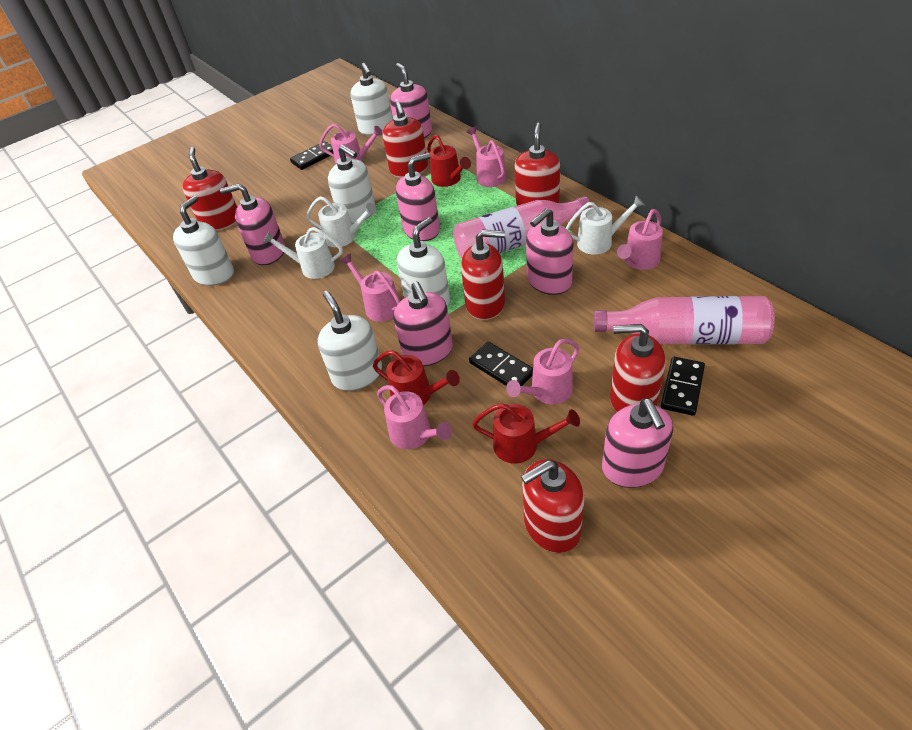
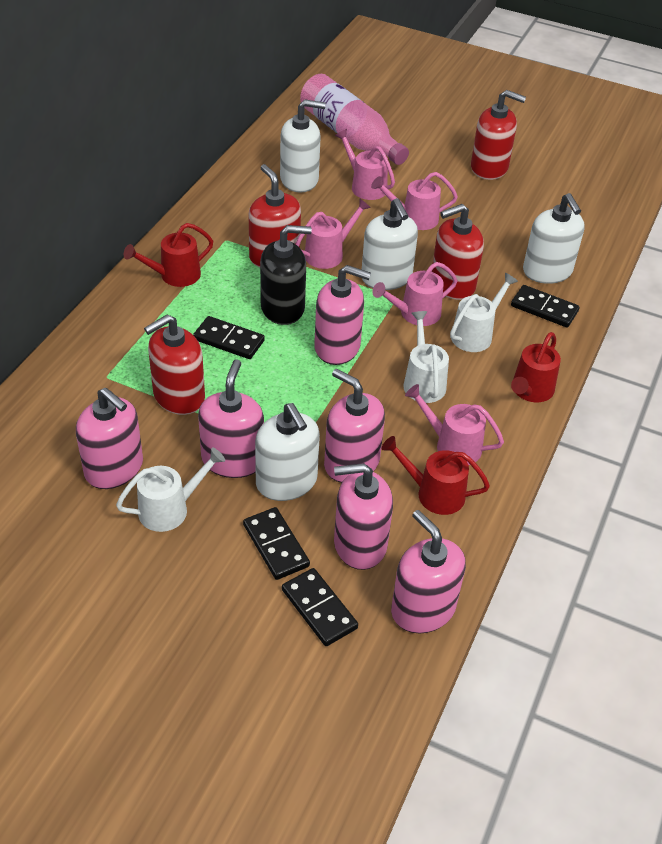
black domino: 3 -> 4
black soap dispenser: 0 -> 1
pink bottle: 2 -> 1
pink watering can: 6 -> 5
red soap dispenser: 6 -> 4
white soap dispenser: 5 -> 4

